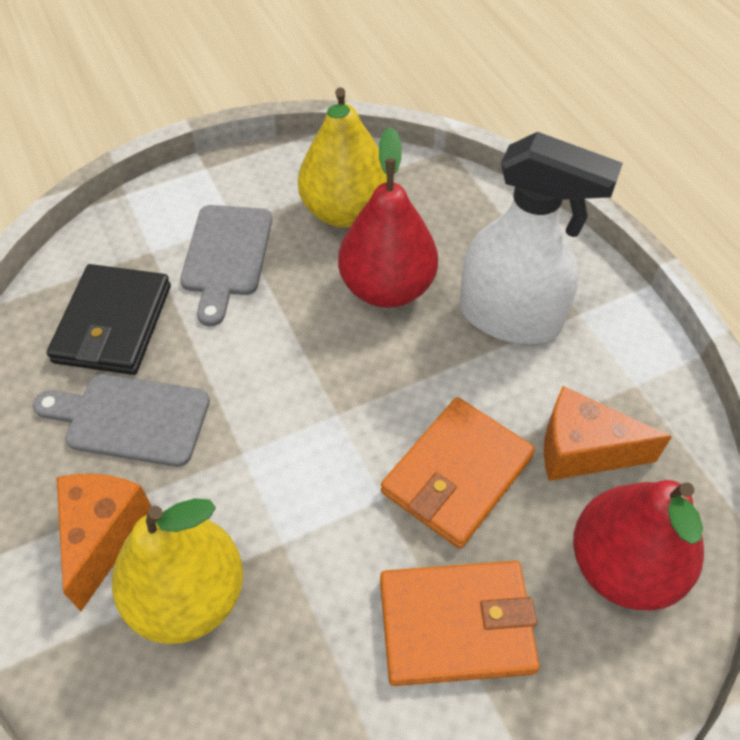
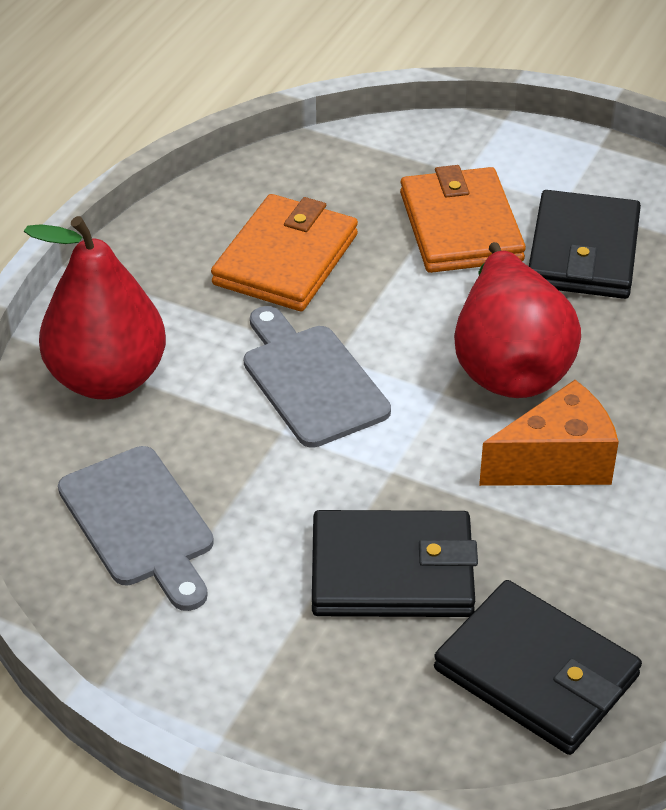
black wallet: 1 -> 3
orange cheese: 2 -> 1
white spray bottle: 1 -> 0
yellow pear: 2 -> 0

